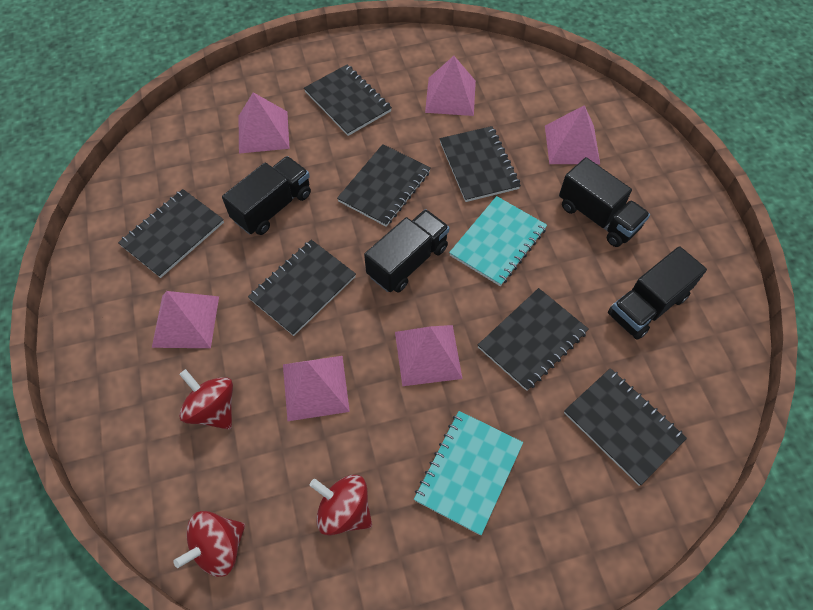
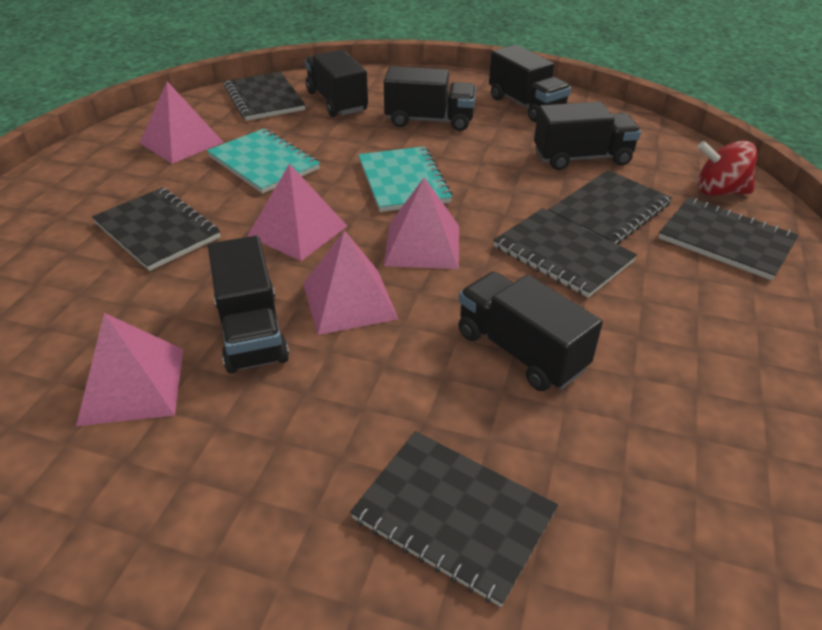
black notebook: 7 -> 6
black truck: 4 -> 6
pink pyramid: 6 -> 5
red spinning top: 3 -> 1

